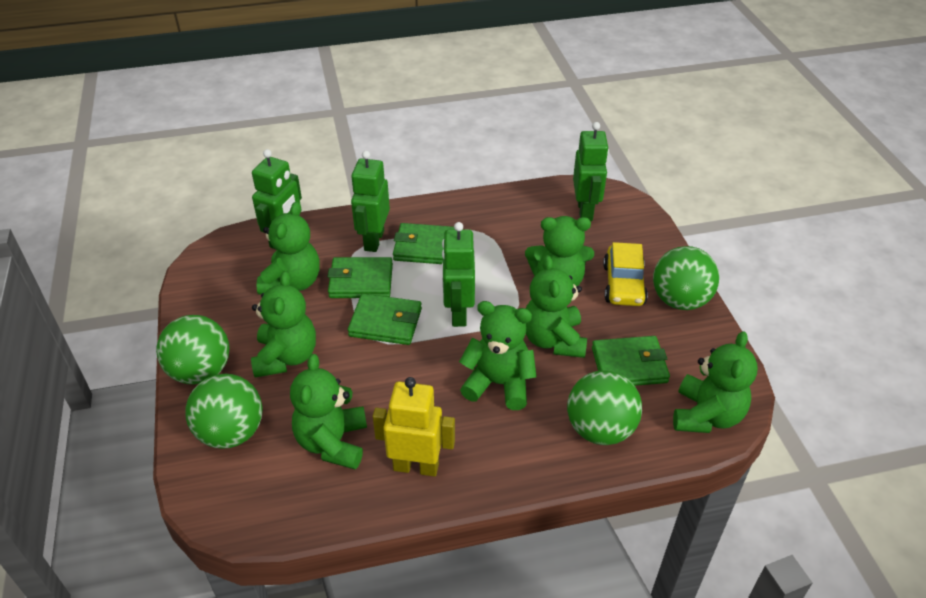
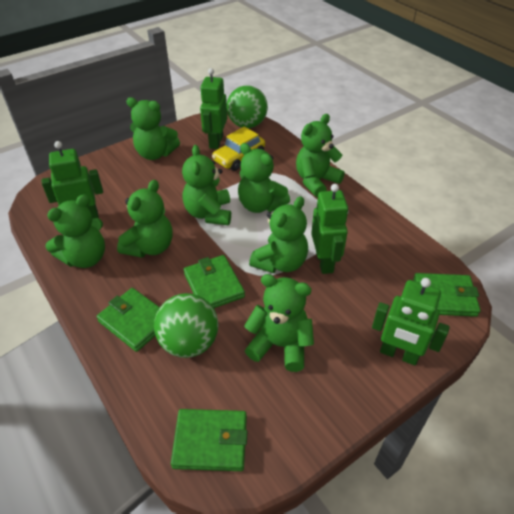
green ball: 4 -> 2
green teddy bear: 7 -> 8
yellow robot: 1 -> 0

